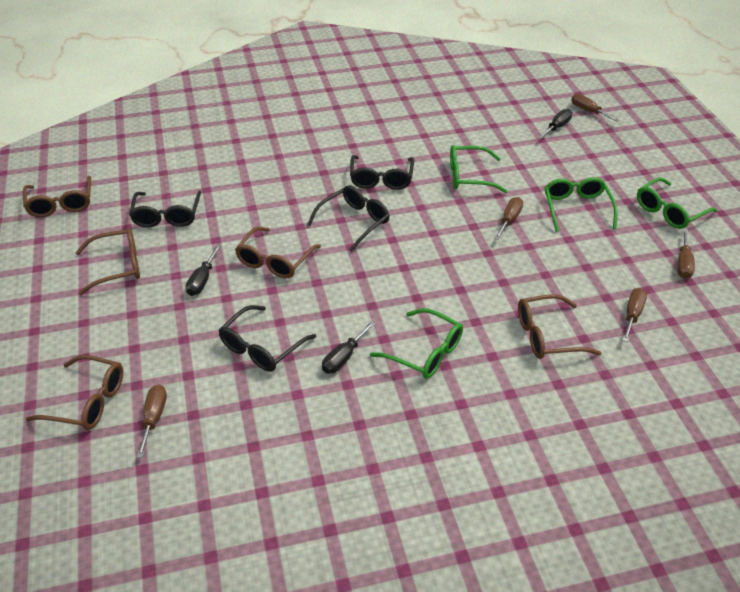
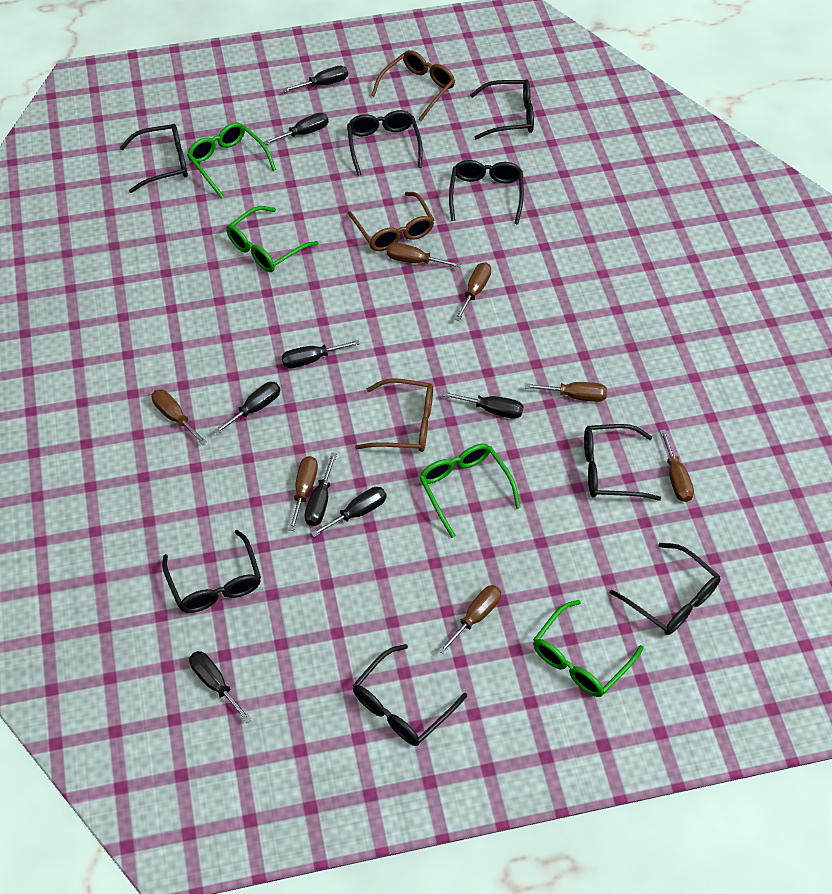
black glasses: 4 -> 8
black screwdriver: 3 -> 8
brown glasses: 5 -> 3
brown screwdriver: 5 -> 7

